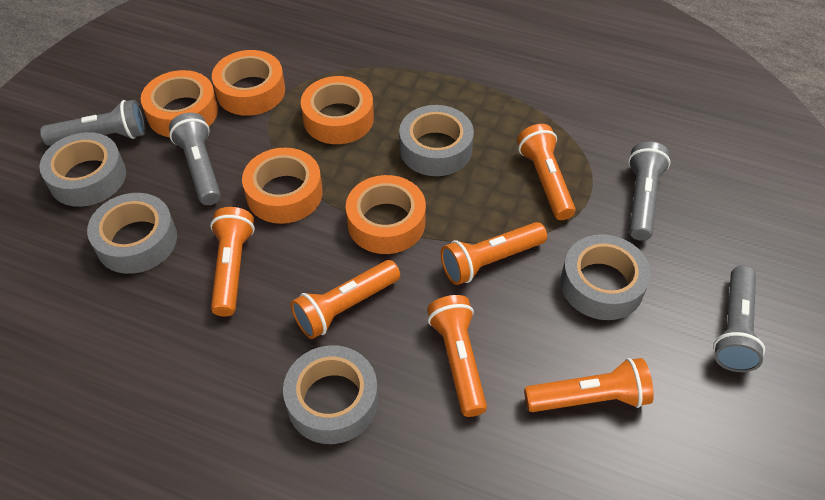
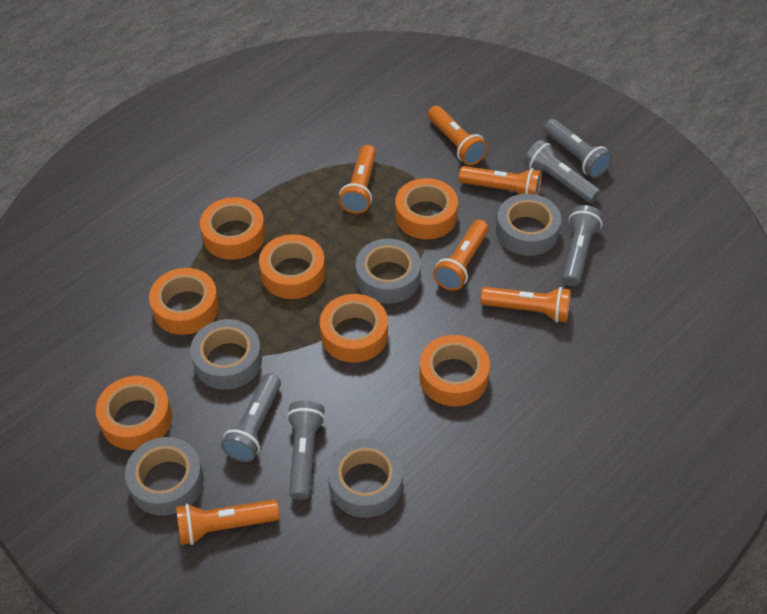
grey flashlight: 4 -> 5
orange tape: 5 -> 7

